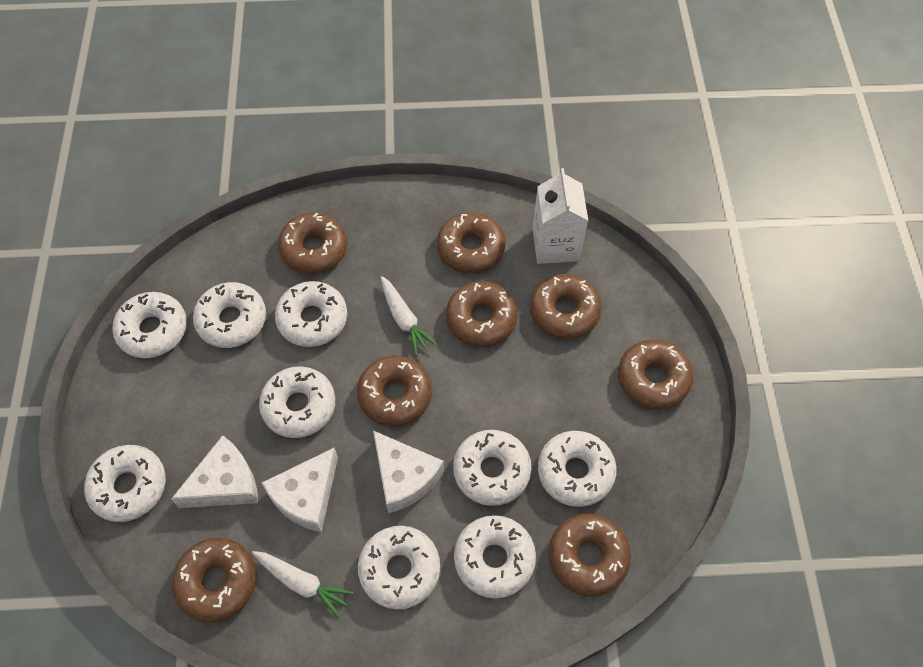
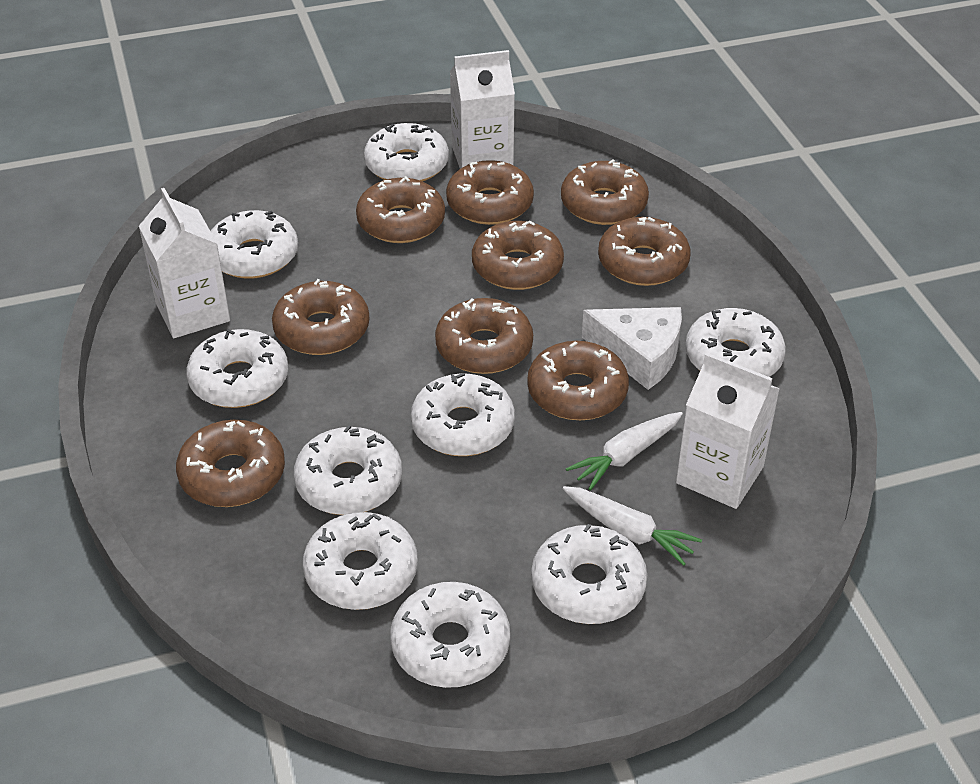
brown donut: 8 -> 9
white carton: 1 -> 3
white cheese: 3 -> 1

